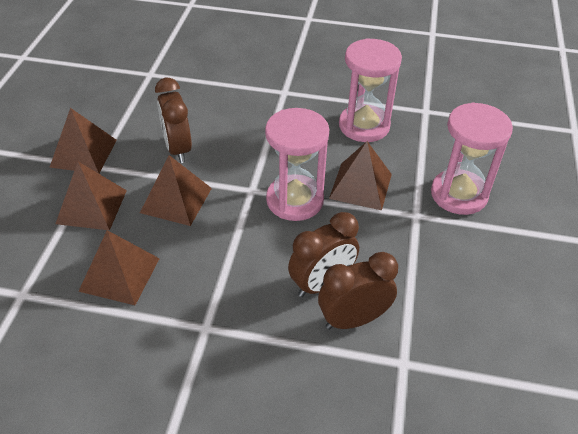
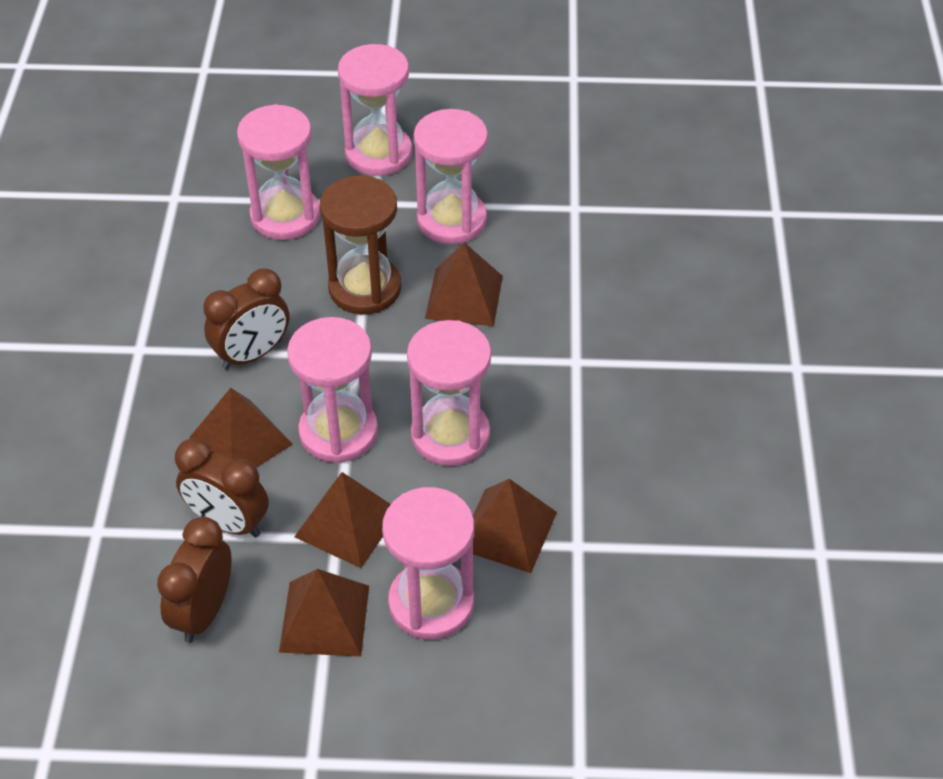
brown hourglass: 0 -> 1
pink hourglass: 3 -> 6

